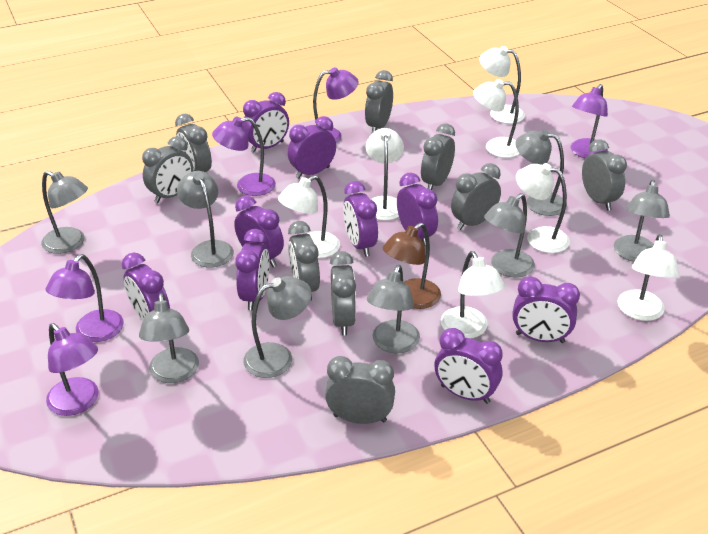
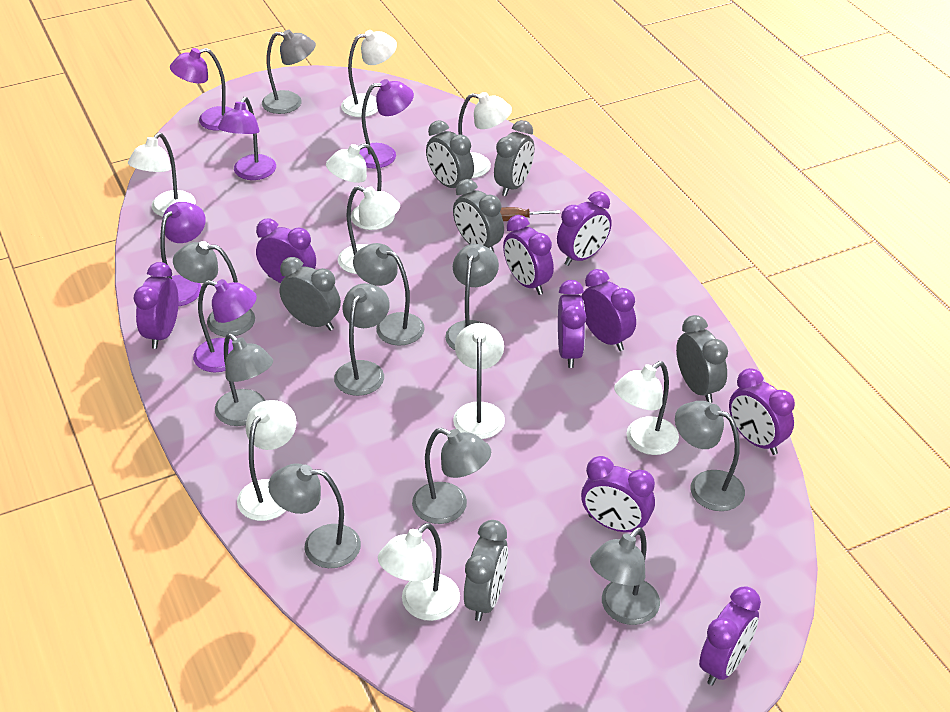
brown lamp: 1 -> 0
brown screwdriver: 0 -> 1
grey clock: 9 -> 6
grey lamp: 8 -> 10
white lamp: 7 -> 9

